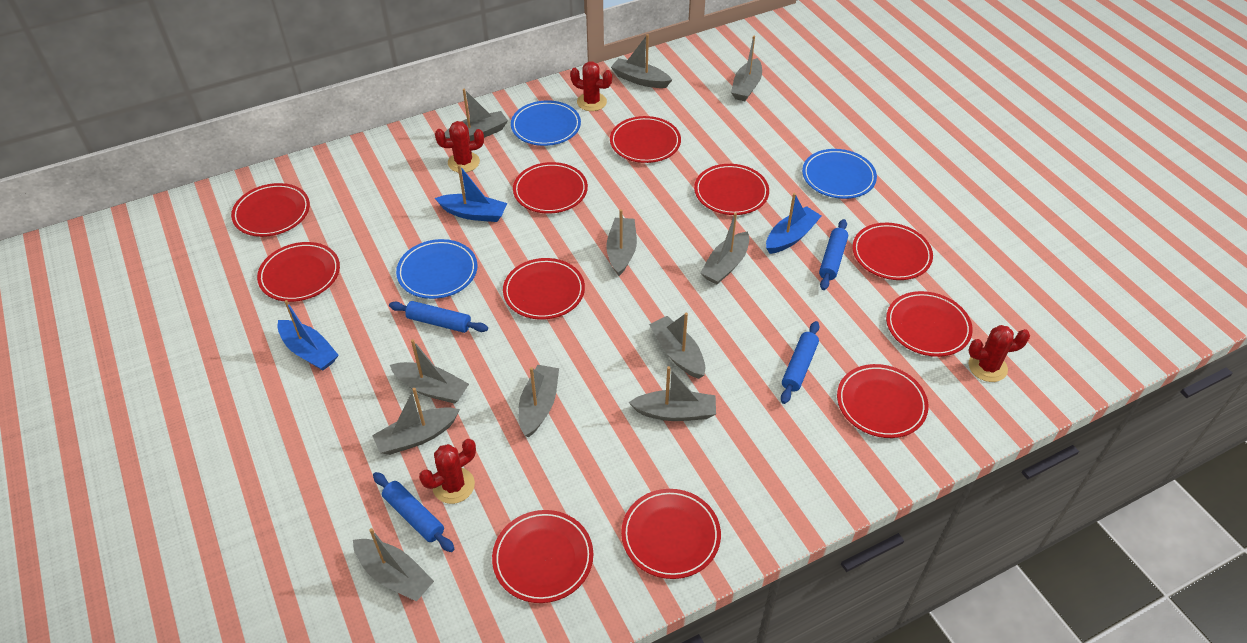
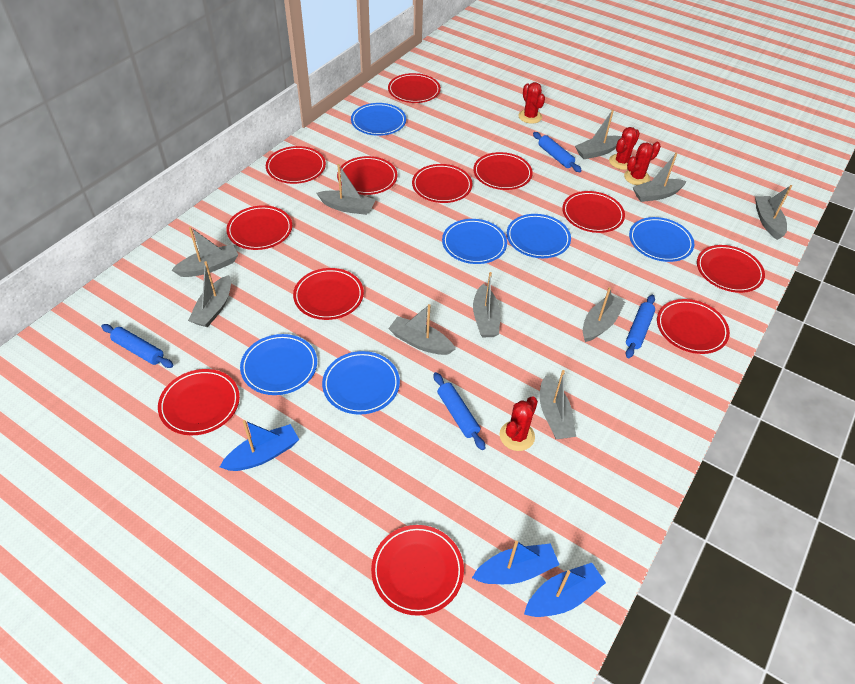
blue plate: 3 -> 6
grey boat: 11 -> 10
red plate: 11 -> 12

